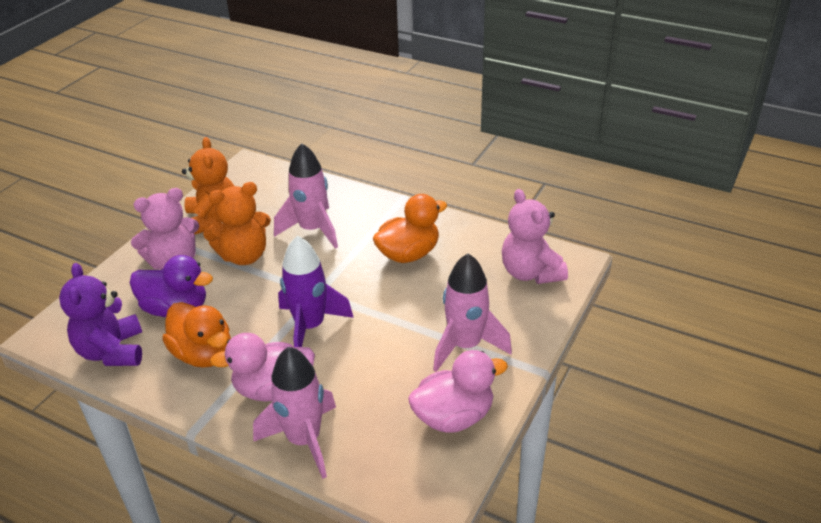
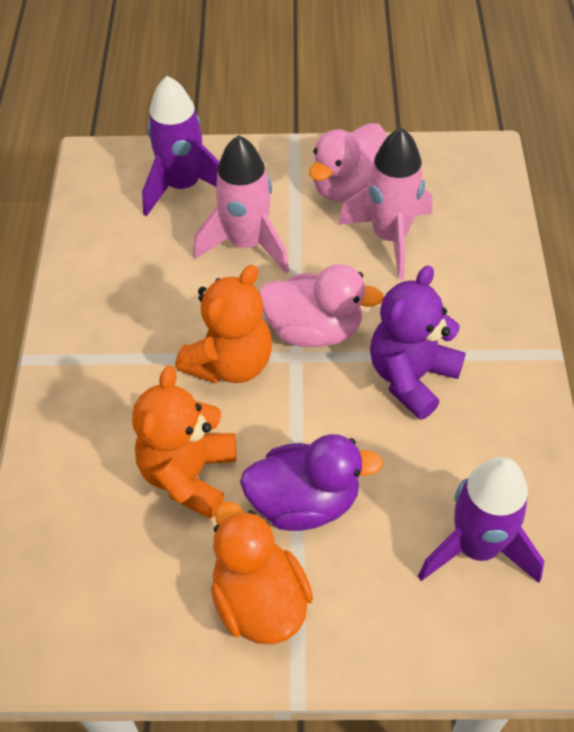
orange duck: 2 -> 1
pink rocket: 3 -> 2
pink teddy bear: 2 -> 0
purple rocket: 1 -> 2

